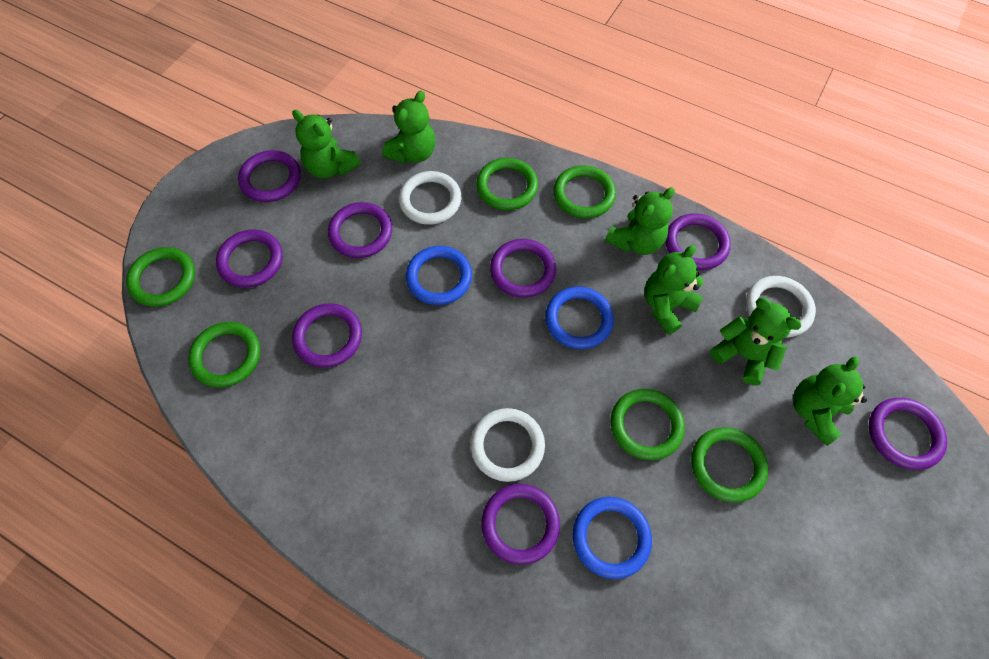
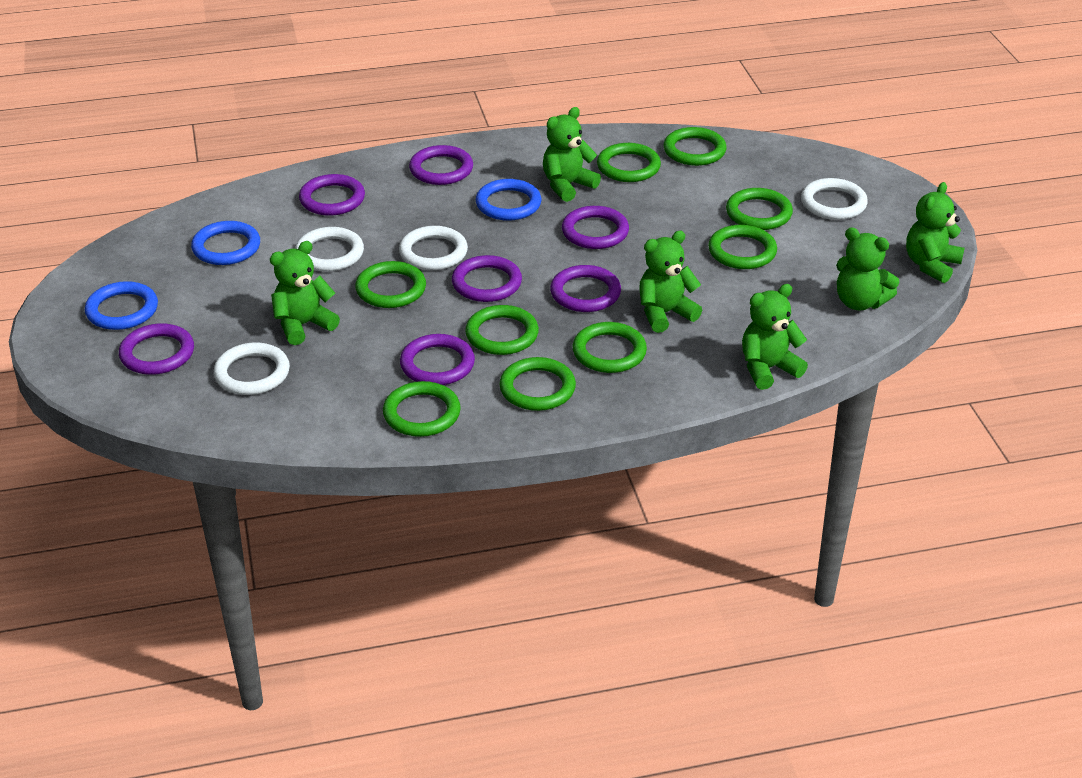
green ring: 6 -> 9
purple ring: 8 -> 7
white ring: 3 -> 4

